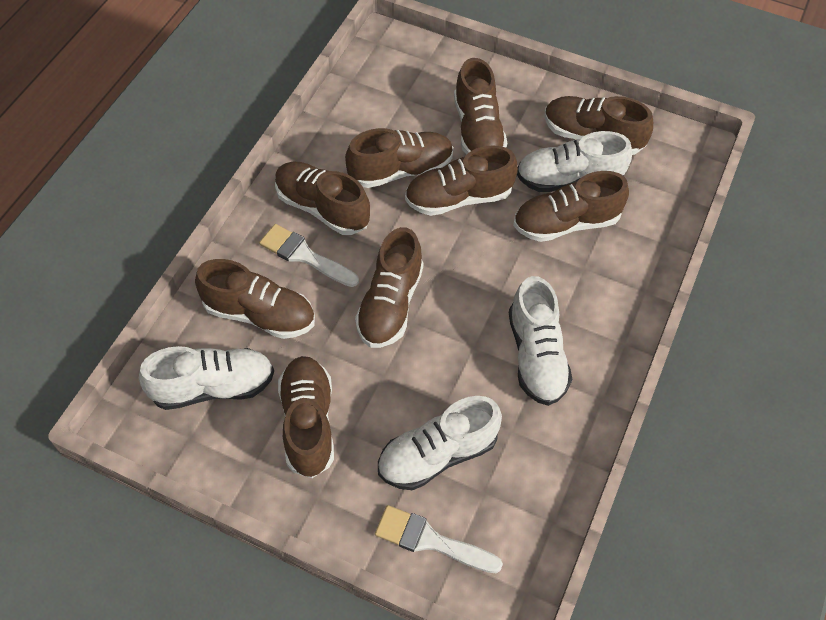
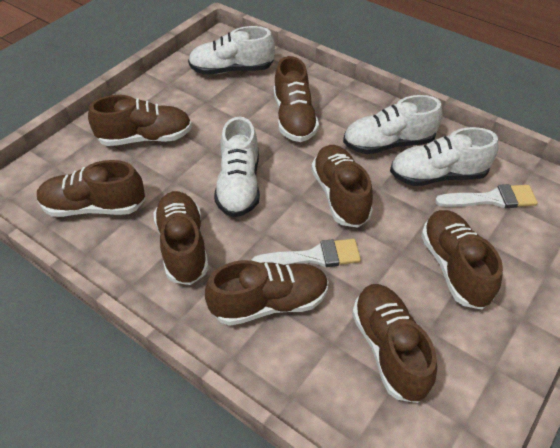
brown shoe: 9 -> 8

